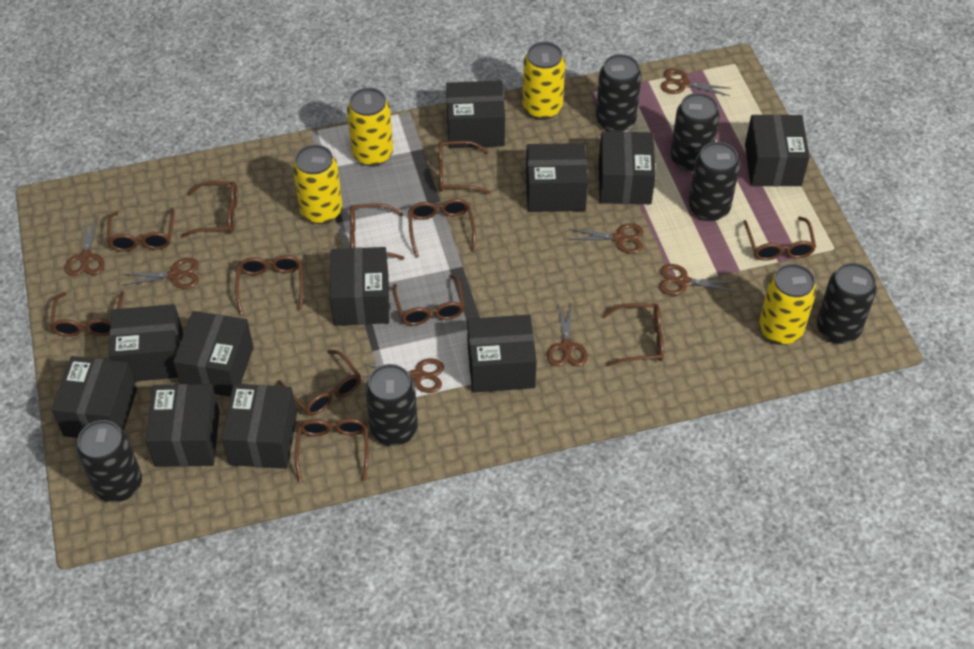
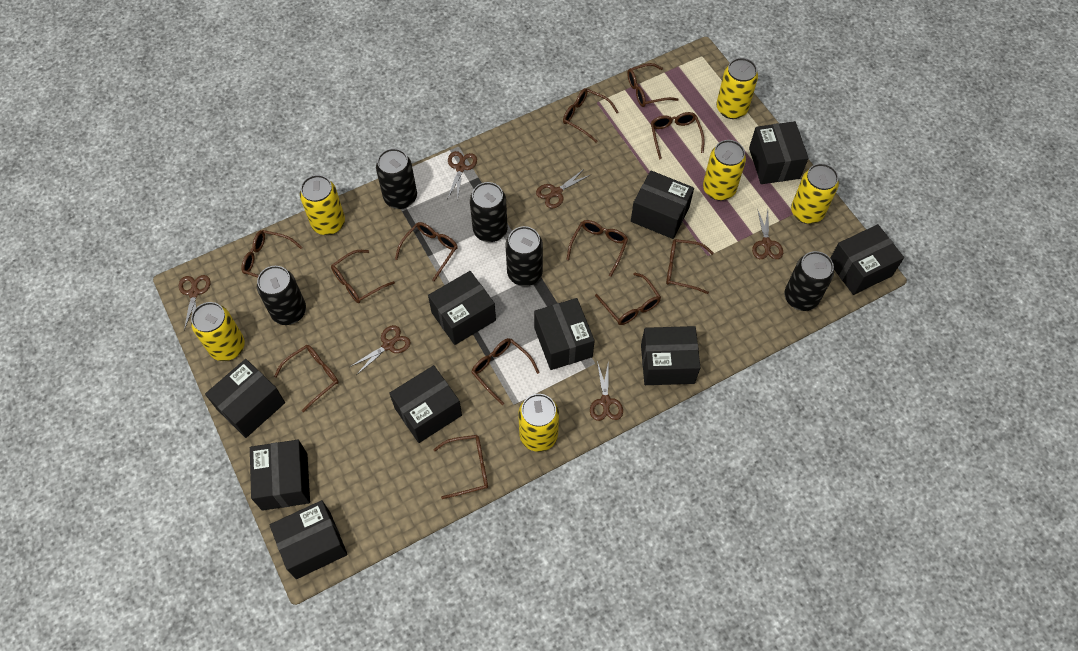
black box: 11 -> 10
black can: 6 -> 5
brown scissors: 7 -> 6
yellow can: 4 -> 6

